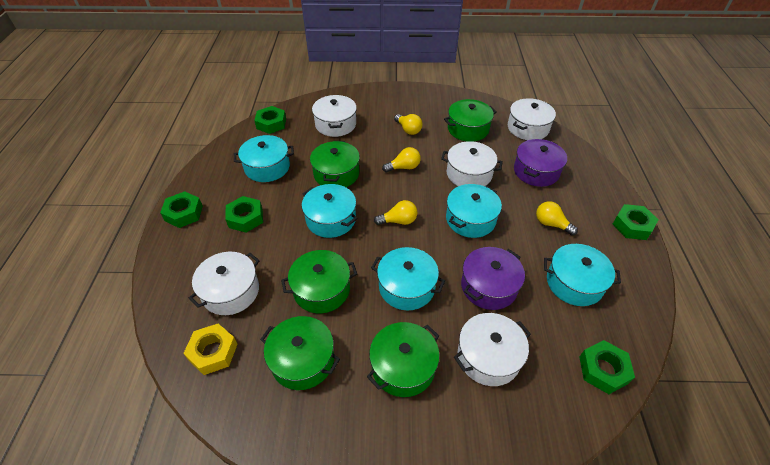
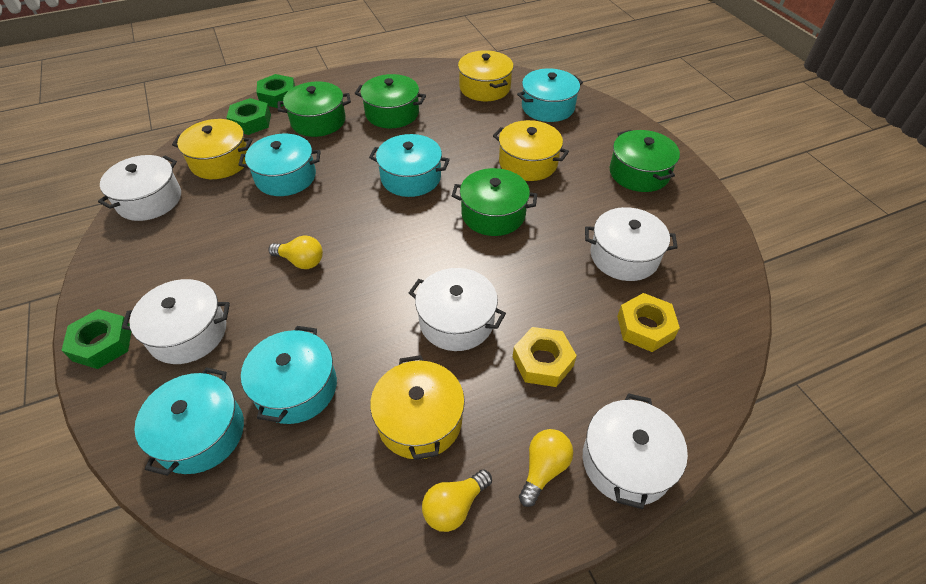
green nut: 5 -> 3
green pot: 5 -> 4
purple pot: 2 -> 0
yellow light bulb: 4 -> 3
yellow nut: 1 -> 2
yellow pot: 0 -> 4

